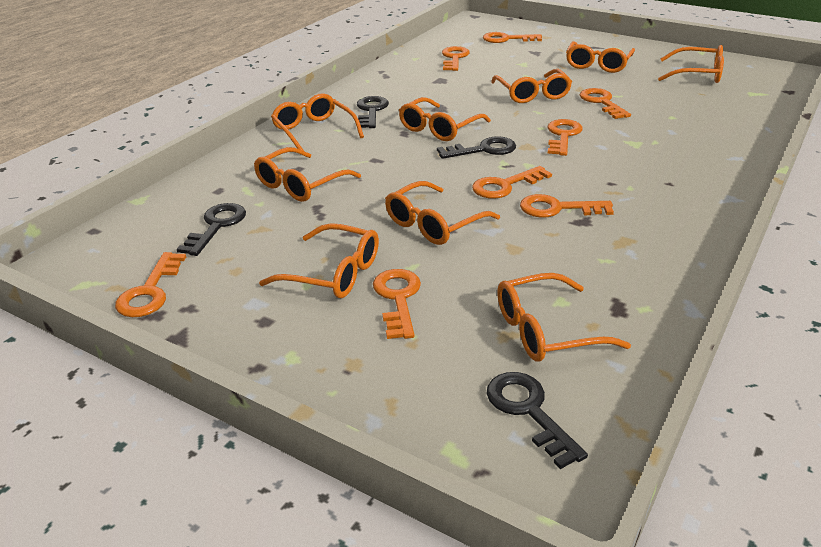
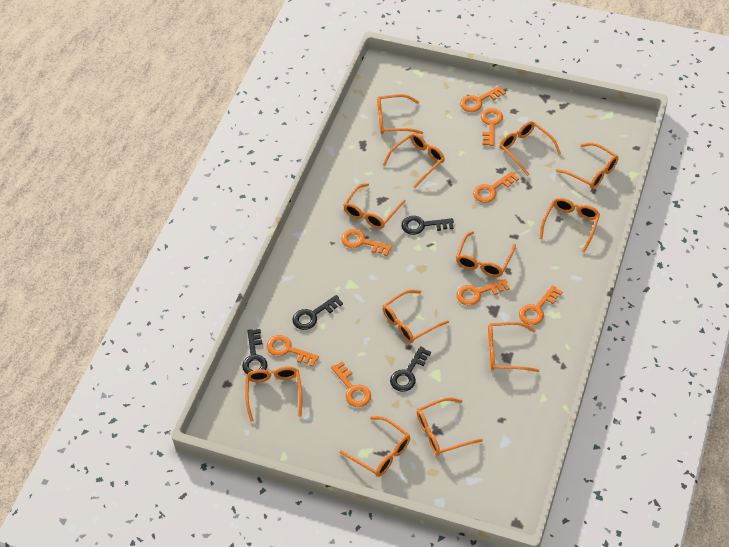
orange glasses: 9 -> 12

